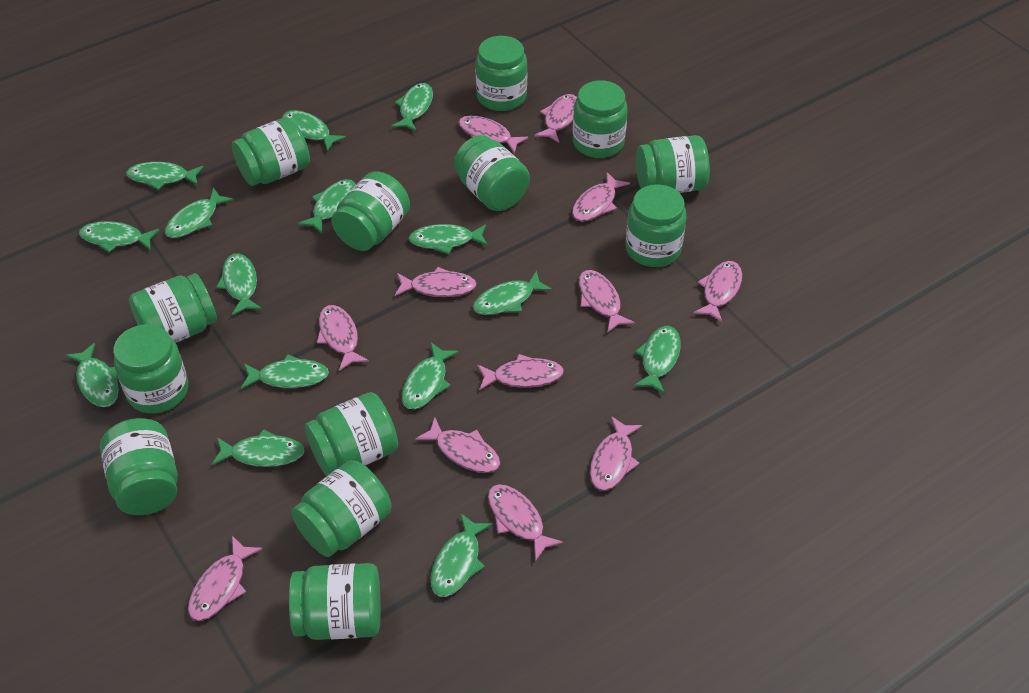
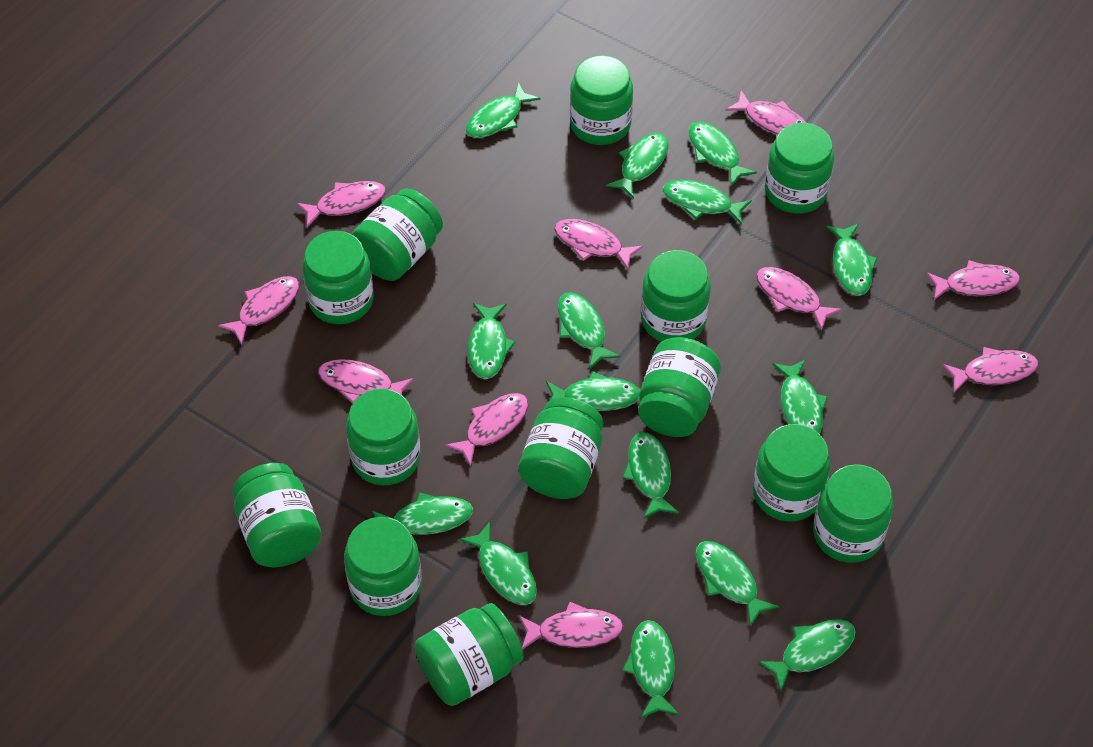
pink fish: 12 -> 10

